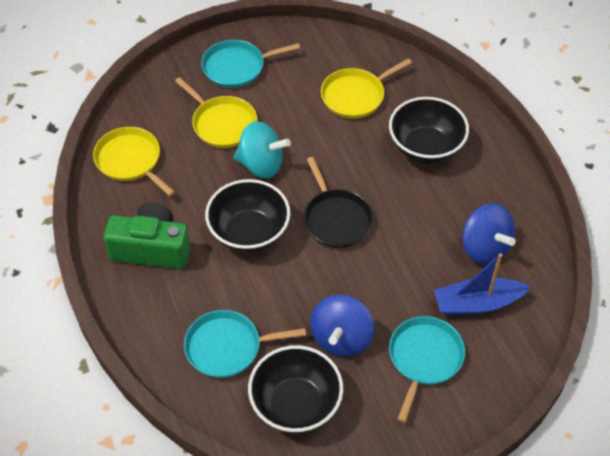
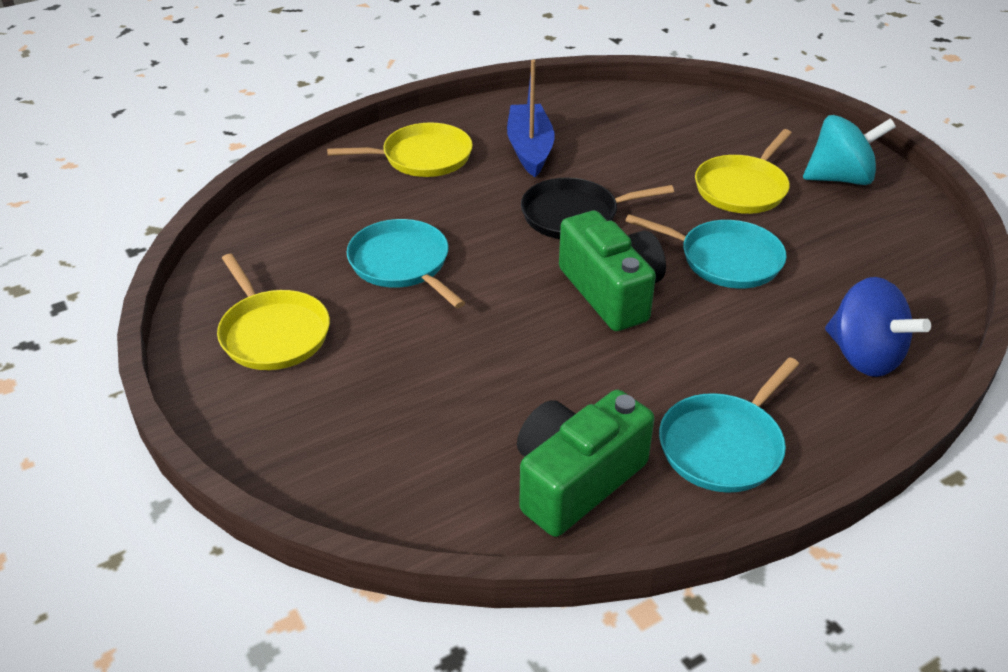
black bowl: 3 -> 0
blue spinning top: 2 -> 1
green camera: 1 -> 2

